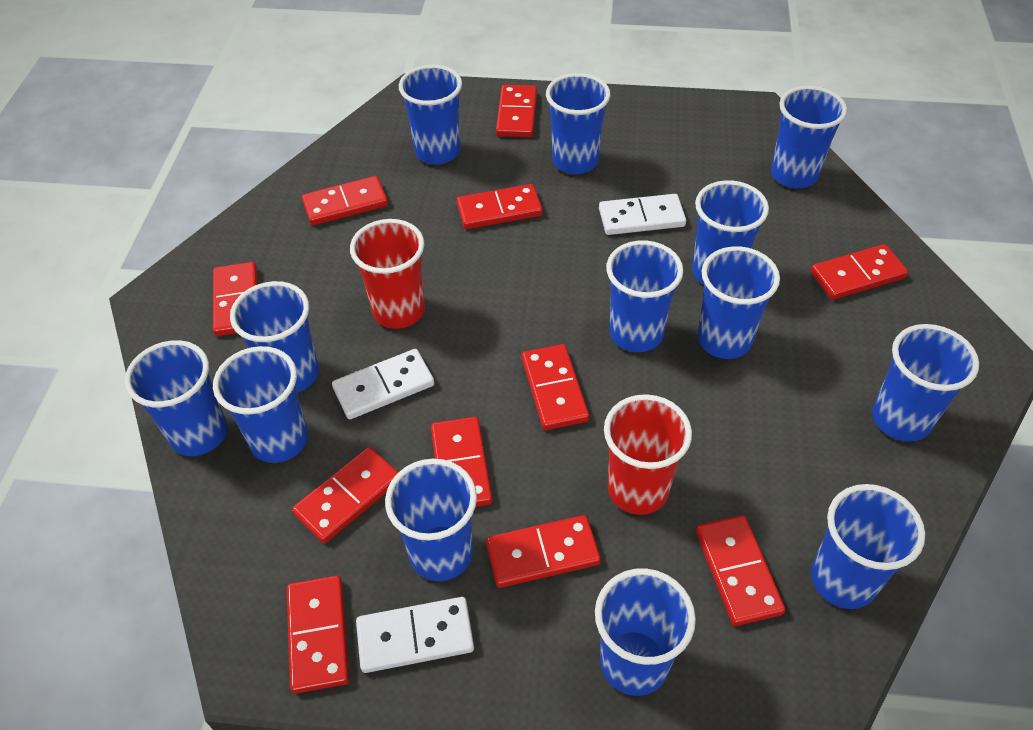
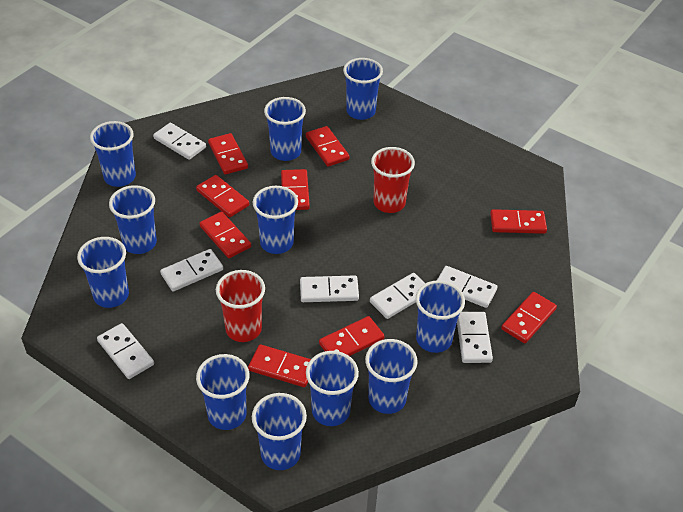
blue cup: 13 -> 11
red domino: 11 -> 9
white domino: 3 -> 7

